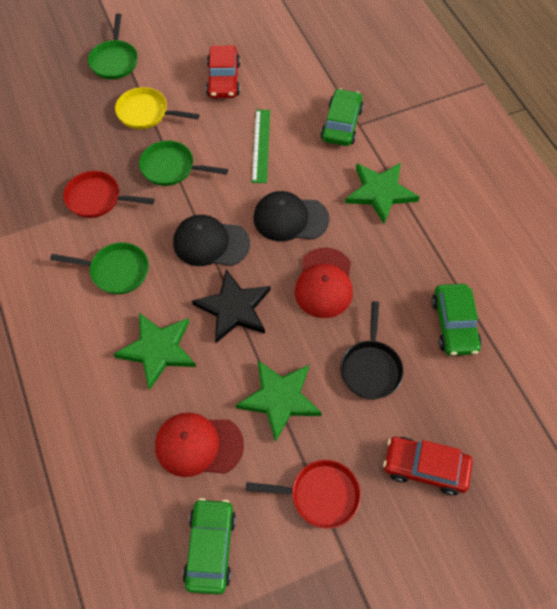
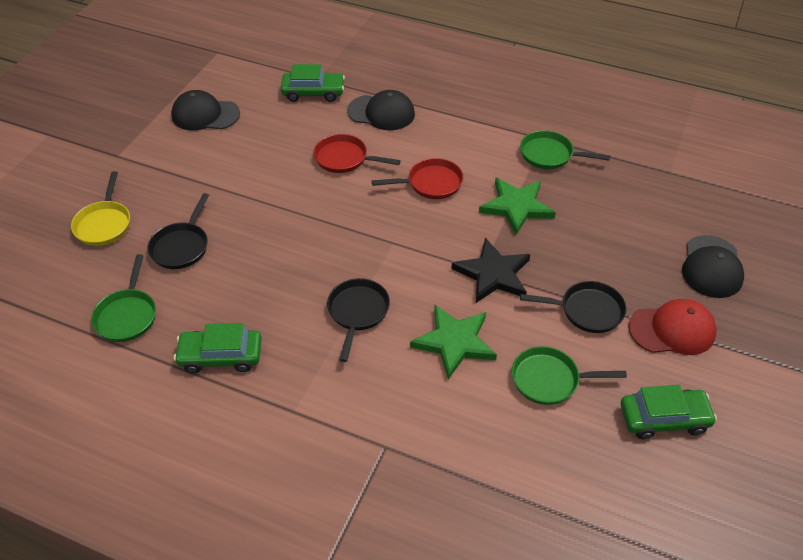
black cap: 2 -> 3
black pan: 1 -> 3
green ruler: 1 -> 0
green star: 3 -> 2
red cap: 2 -> 1
red car: 2 -> 0

